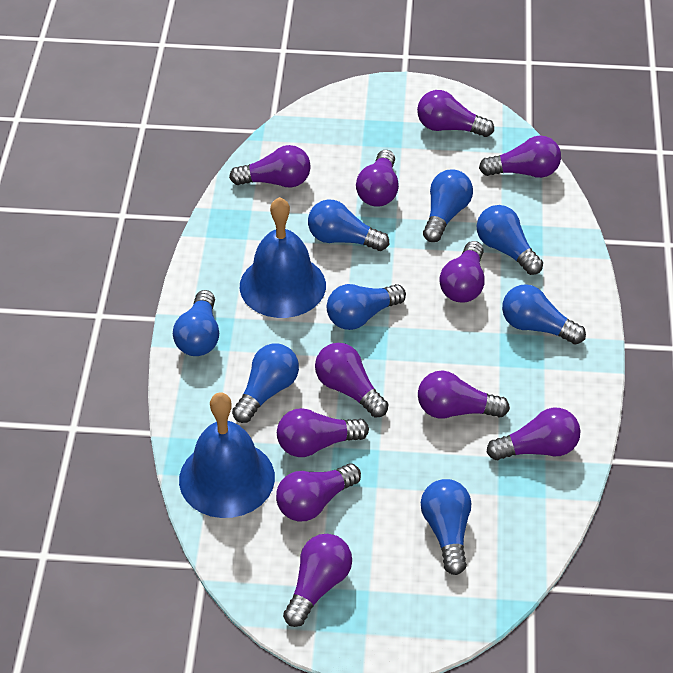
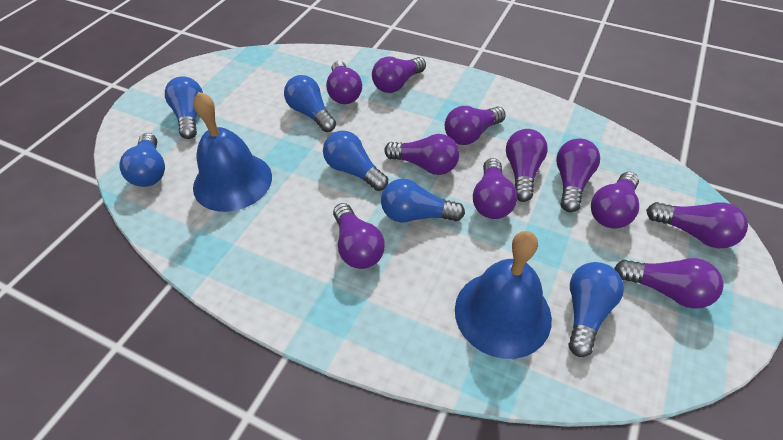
blue light bulb: 8 -> 6

